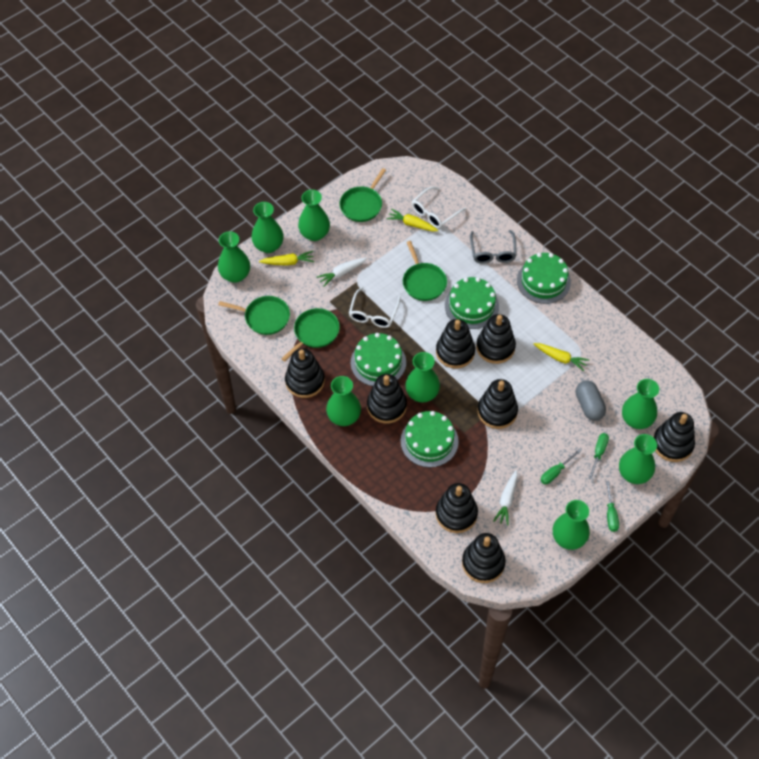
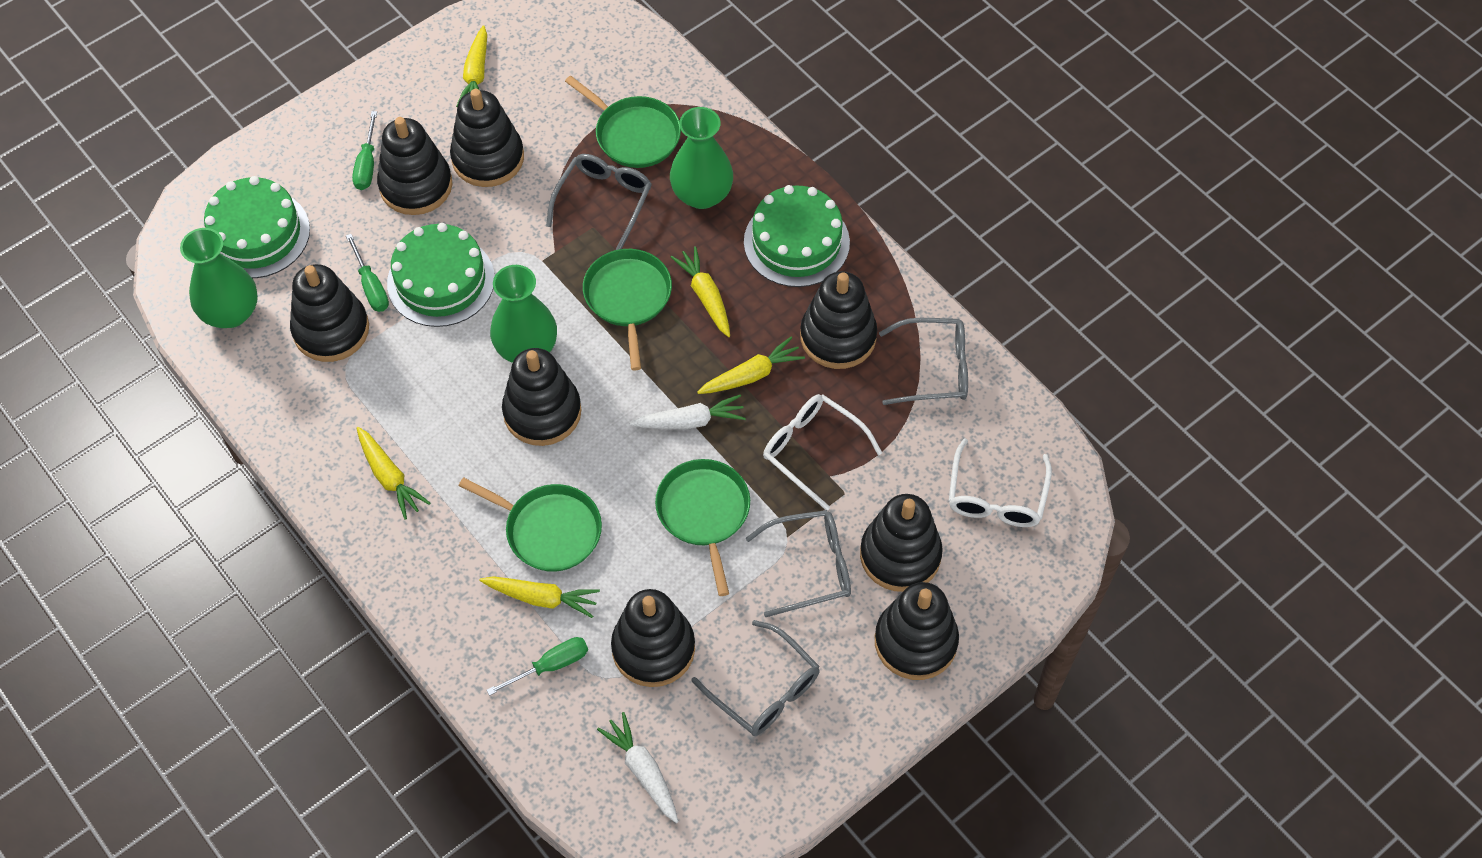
green cake: 4 -> 3
green vase: 8 -> 3
grey capsule: 1 -> 0
grey glasses: 1 -> 4
yellow carrot: 3 -> 5

